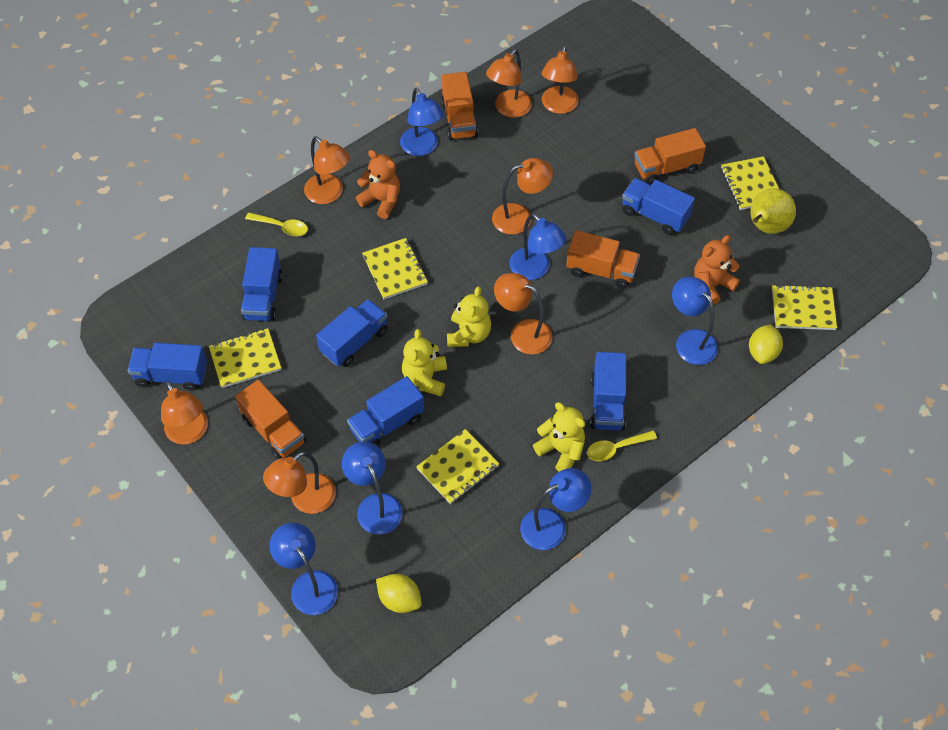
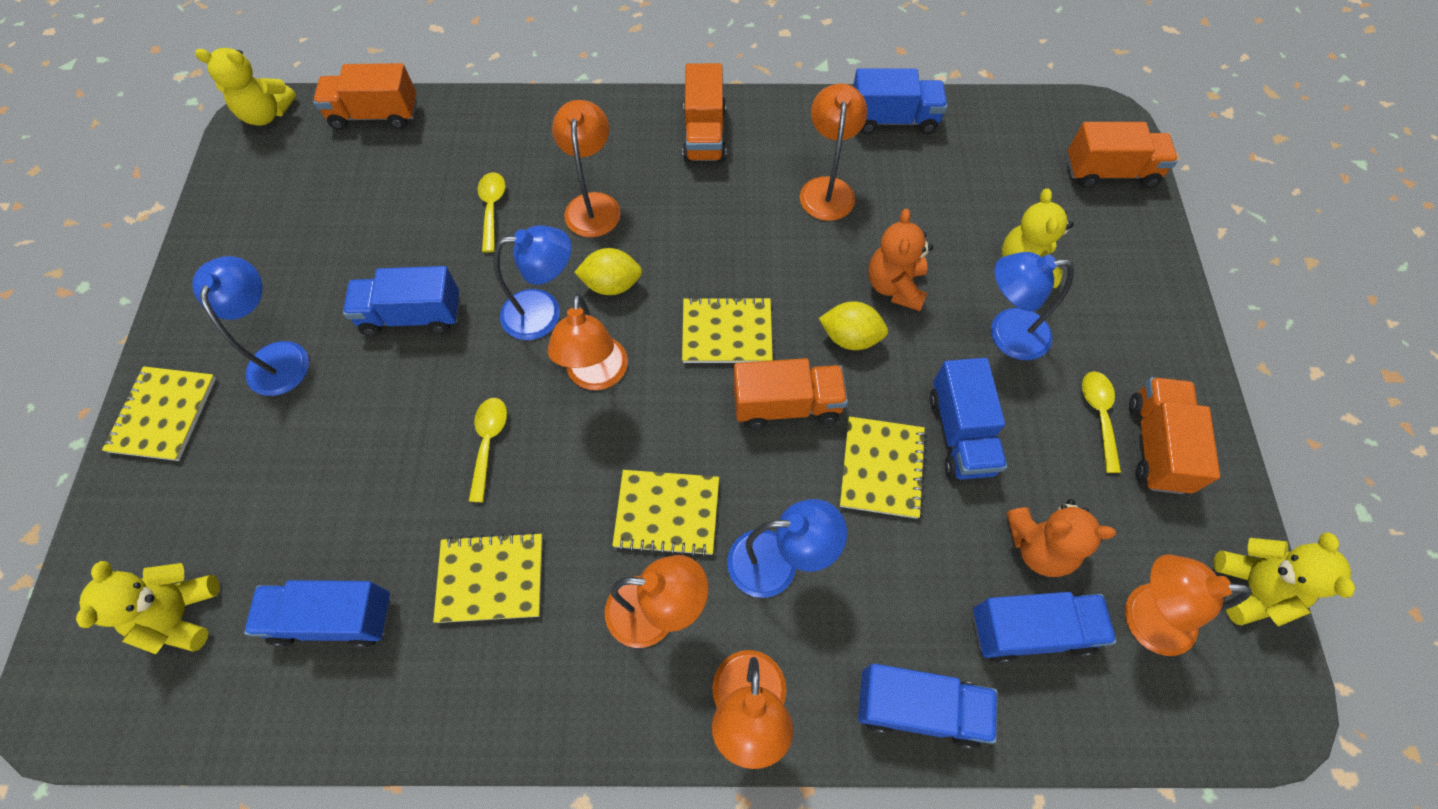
blue lamp: 6 -> 4
orange lamp: 7 -> 6
orange truck: 4 -> 5
yellow pear: 1 -> 0
yellow spoon: 2 -> 3
yellow teddy bear: 3 -> 4

